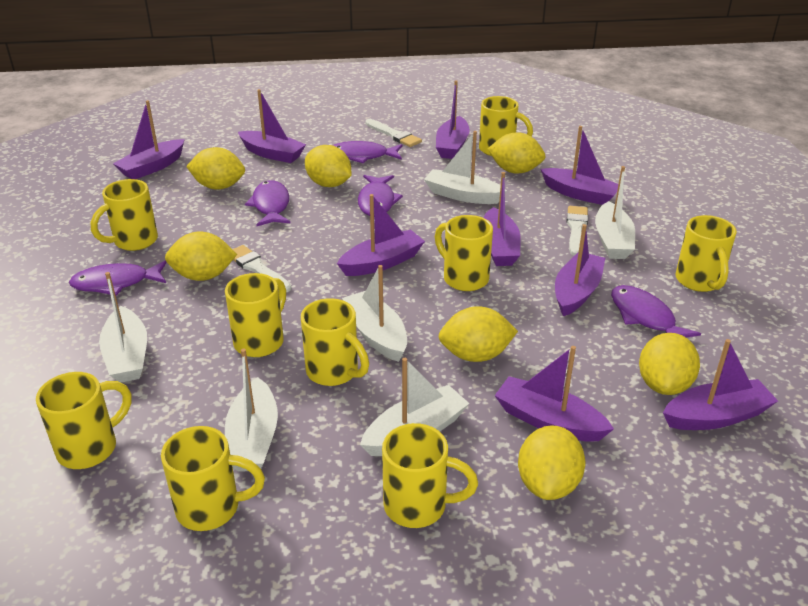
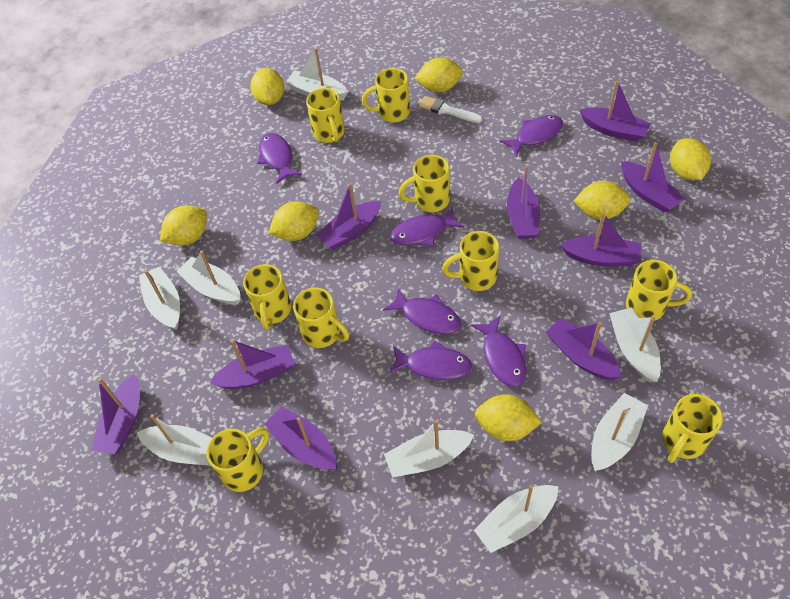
purple fish: 5 -> 6
white boat: 6 -> 8
white brush: 3 -> 1

